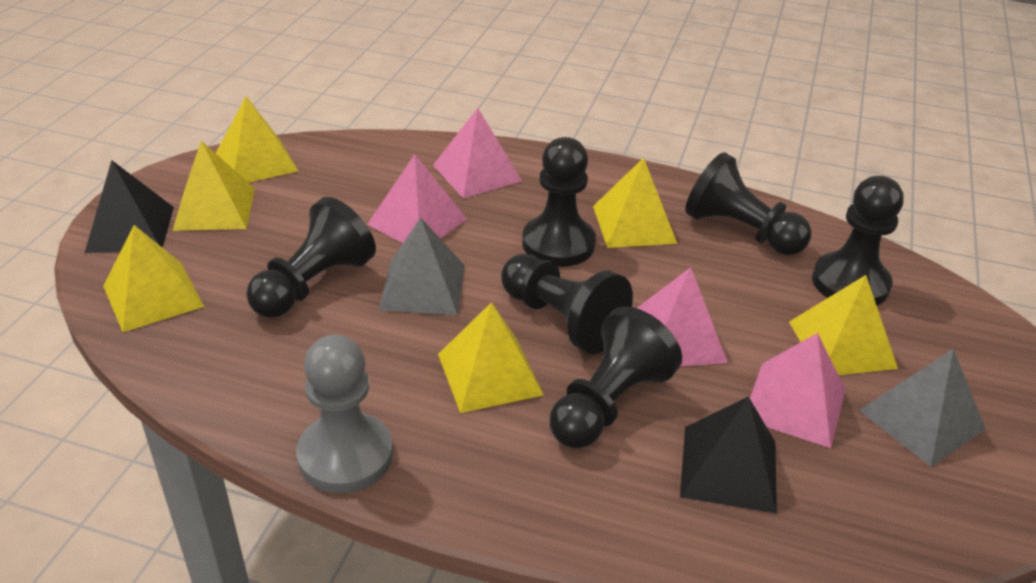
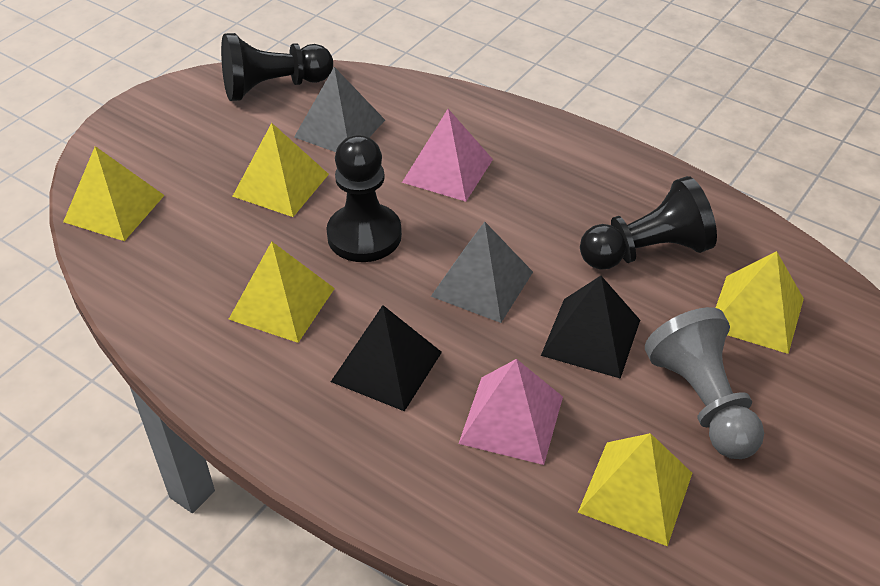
black pawn: 6 -> 3
pink pyramid: 4 -> 2
yellow pyramid: 6 -> 5

